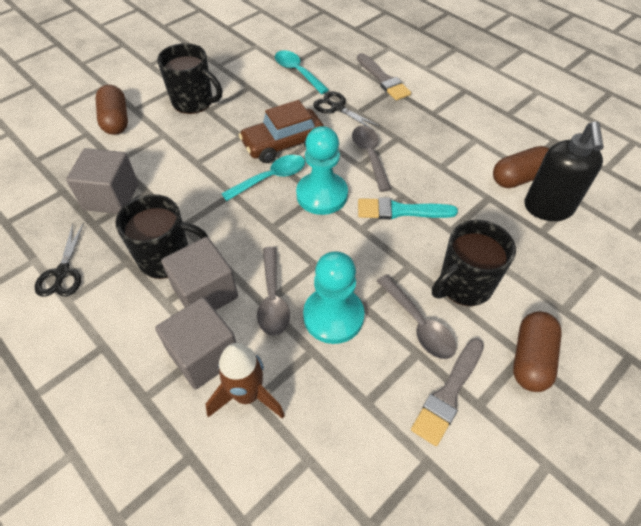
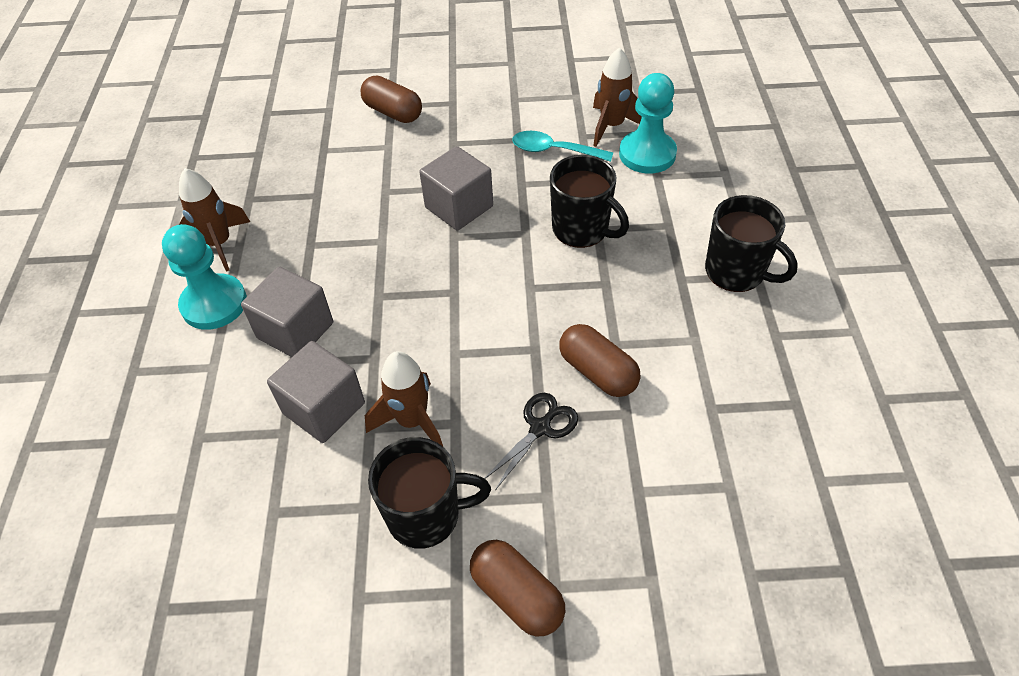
black scissors: 2 -> 1
black soap dispenser: 1 -> 0
brown car: 1 -> 0
brown rocket: 1 -> 3
grey brush: 2 -> 0
grey spoon: 3 -> 0
turquoise brush: 1 -> 0
turquoise spoon: 2 -> 1

